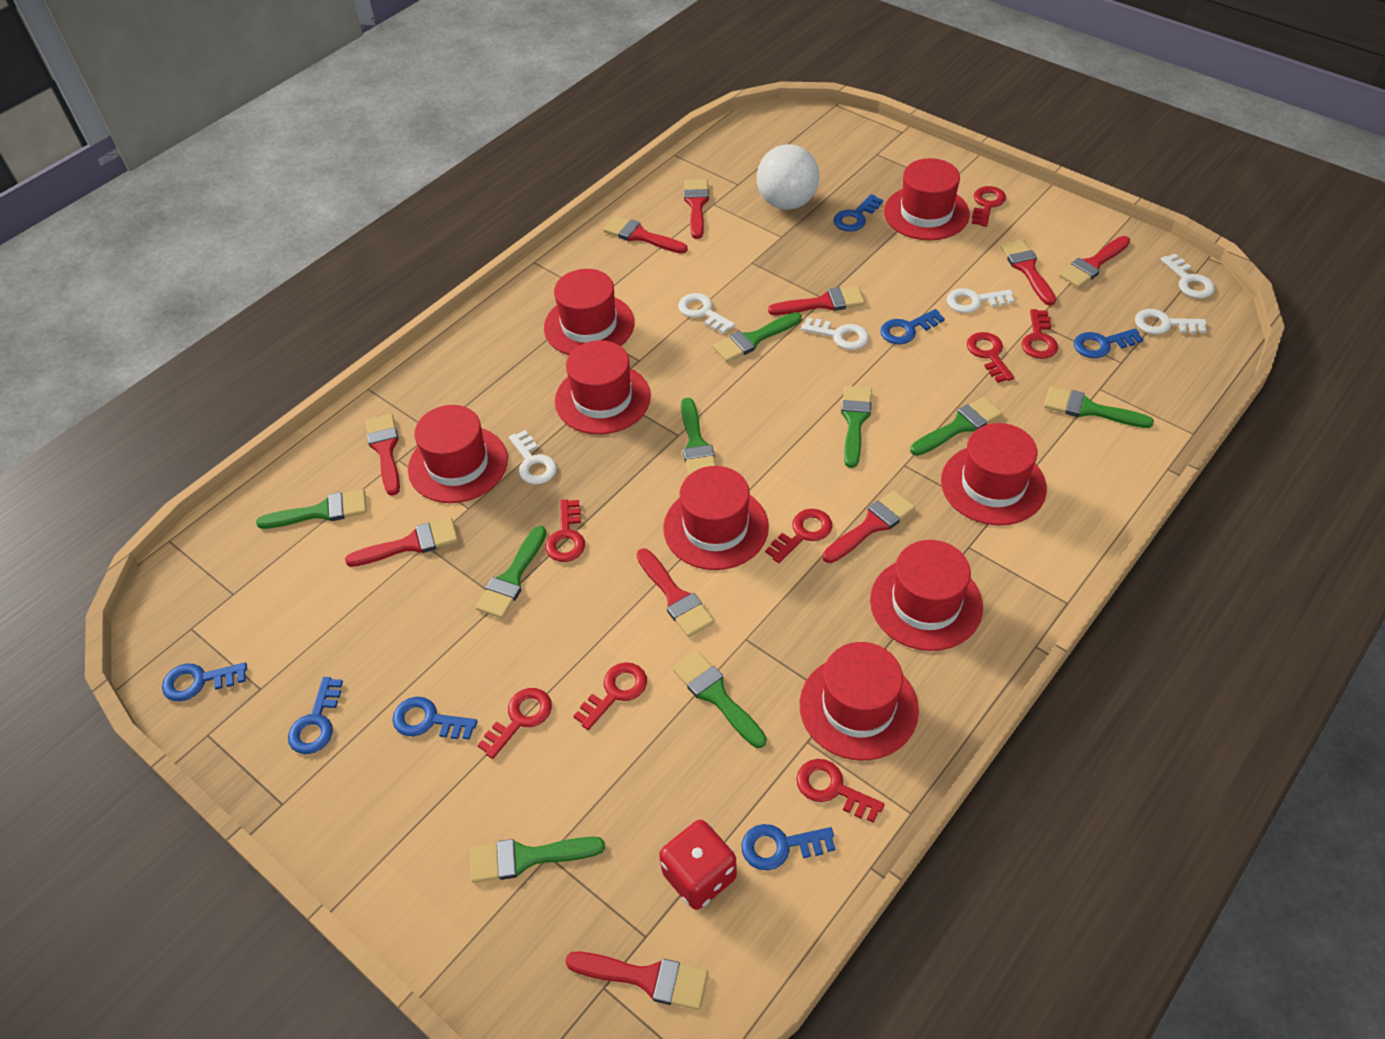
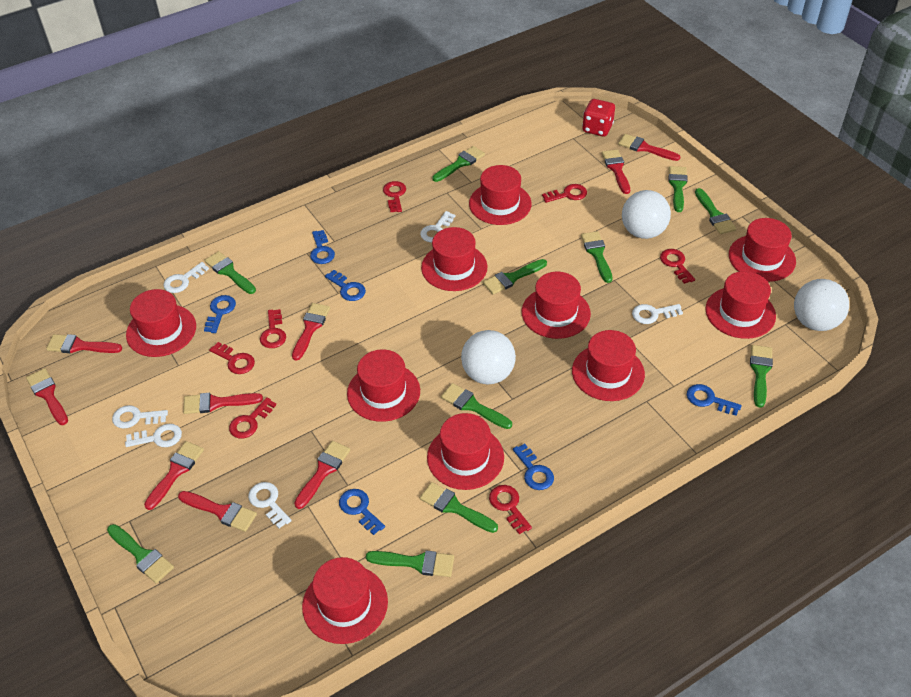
blue key: 7 -> 6
green brush: 9 -> 11
red brush: 10 -> 9
red hat: 8 -> 10
red key: 8 -> 7
white ball: 1 -> 3

